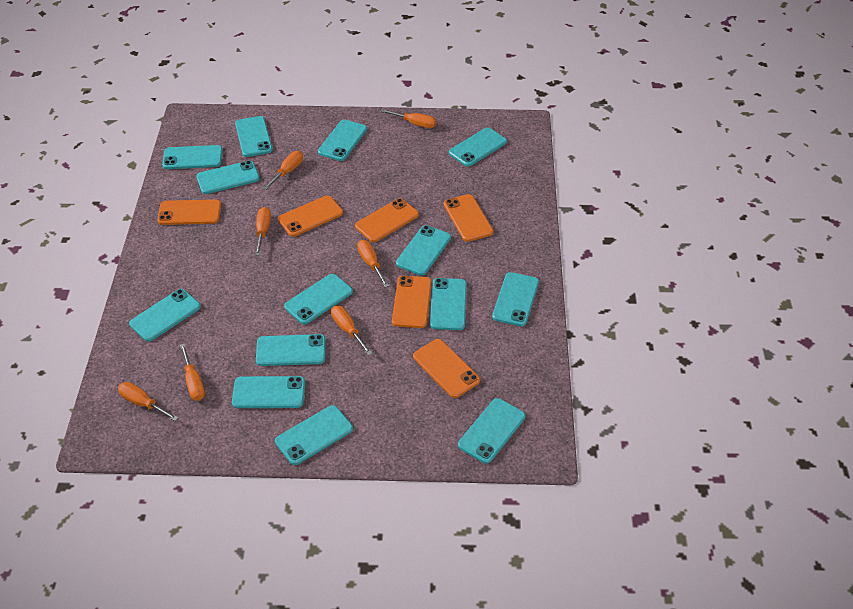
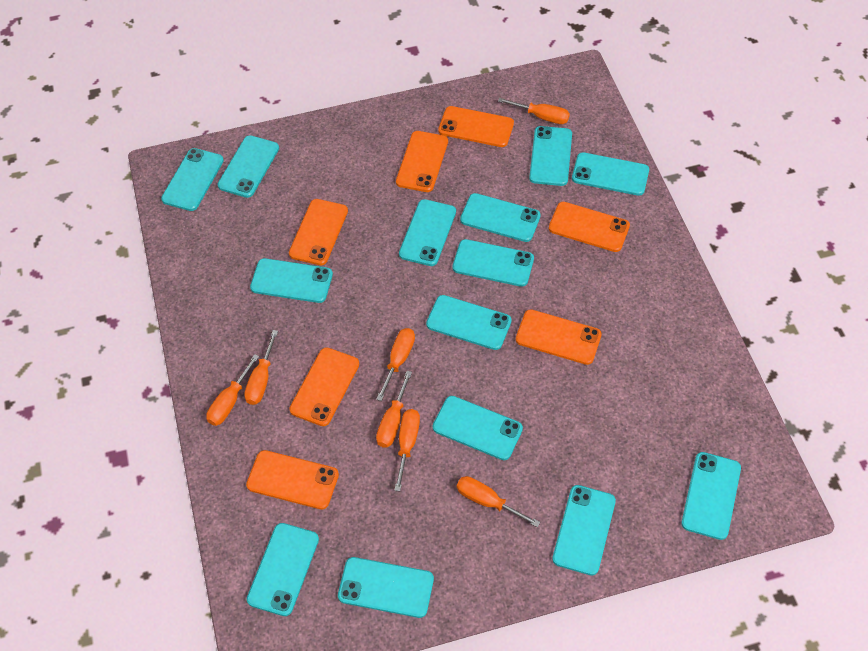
orange phone: 6 -> 7

